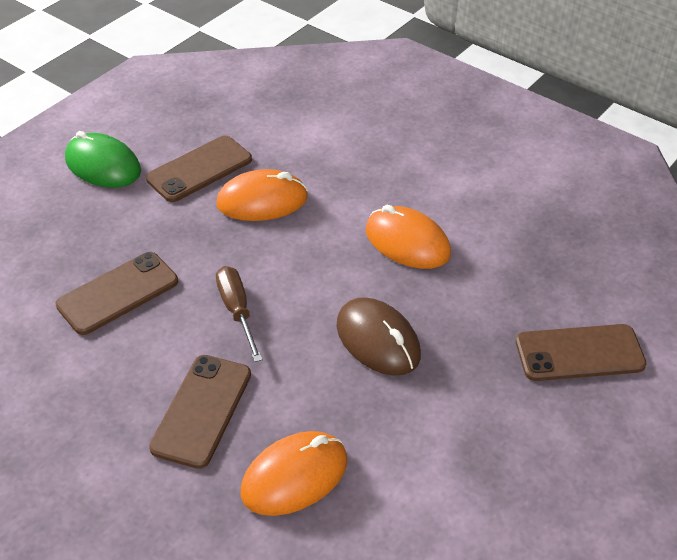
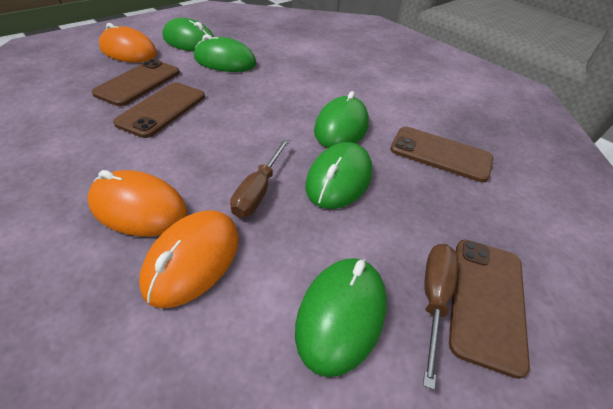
brown mouse: 1 -> 0
brown screwdriver: 1 -> 2
green mouse: 1 -> 5

